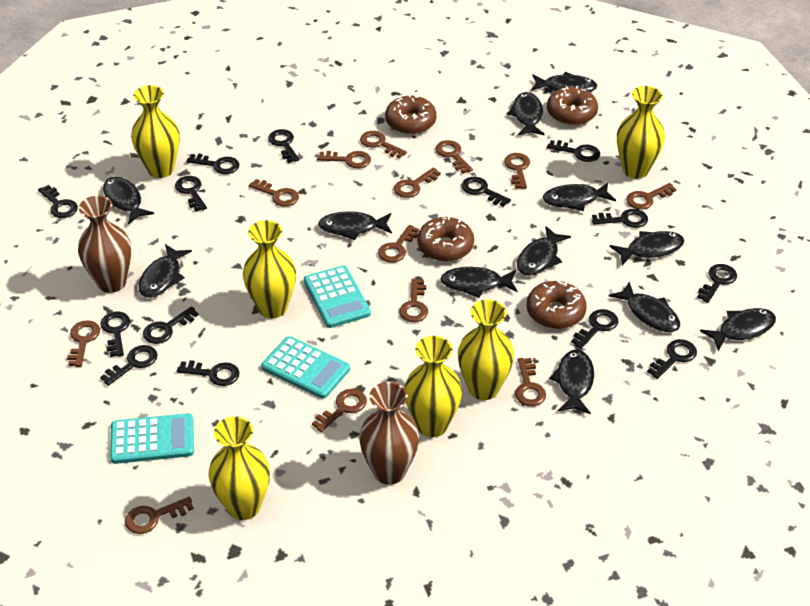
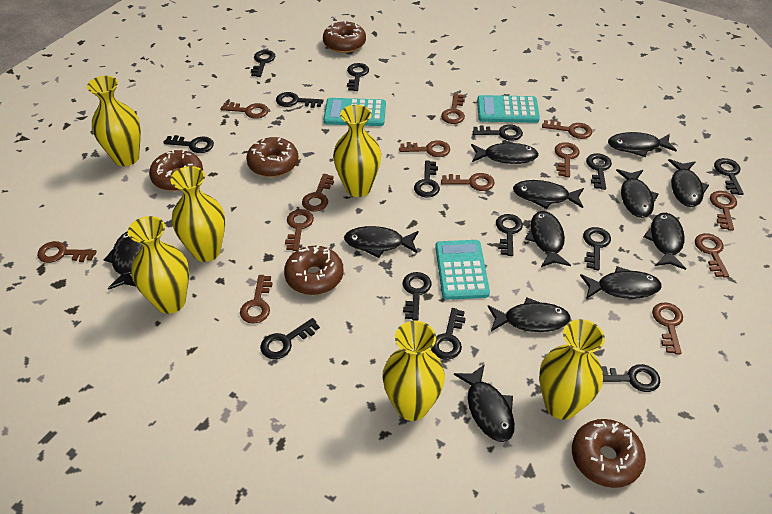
brown donut: 4 -> 5
brown vase: 2 -> 0

